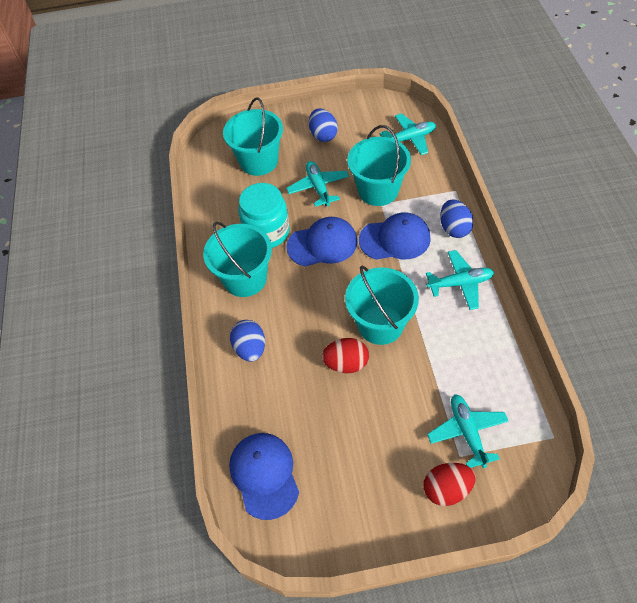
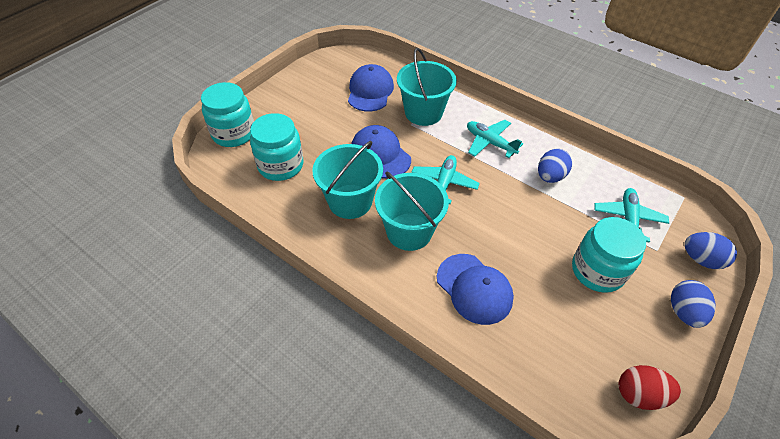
red egg: 2 -> 1
turquoise bucket: 4 -> 3
turquoise jar: 1 -> 3
turquoise plane: 4 -> 3

